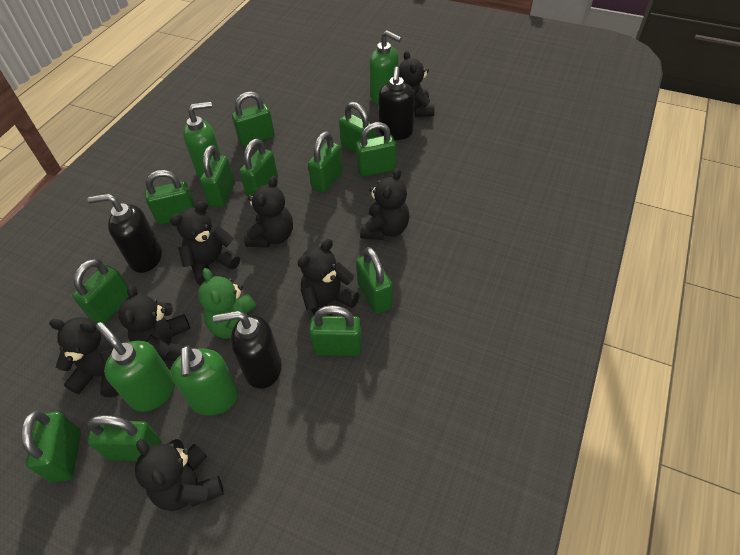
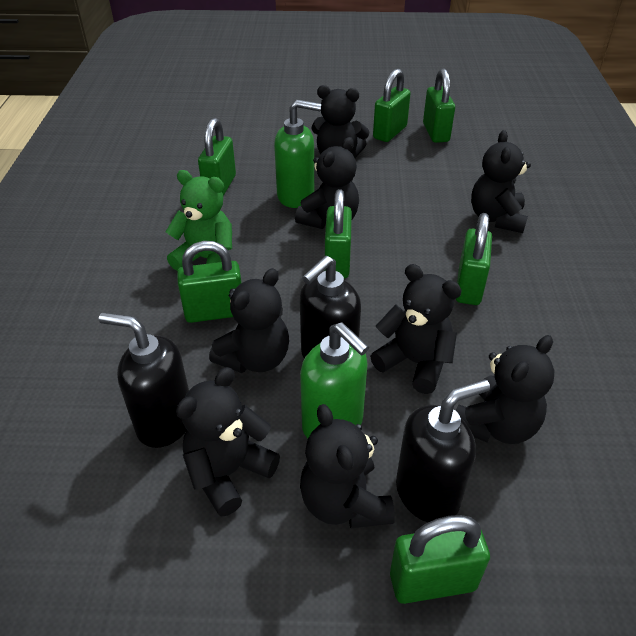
green padlock: 12 -> 7
green soap dispenser: 4 -> 2

